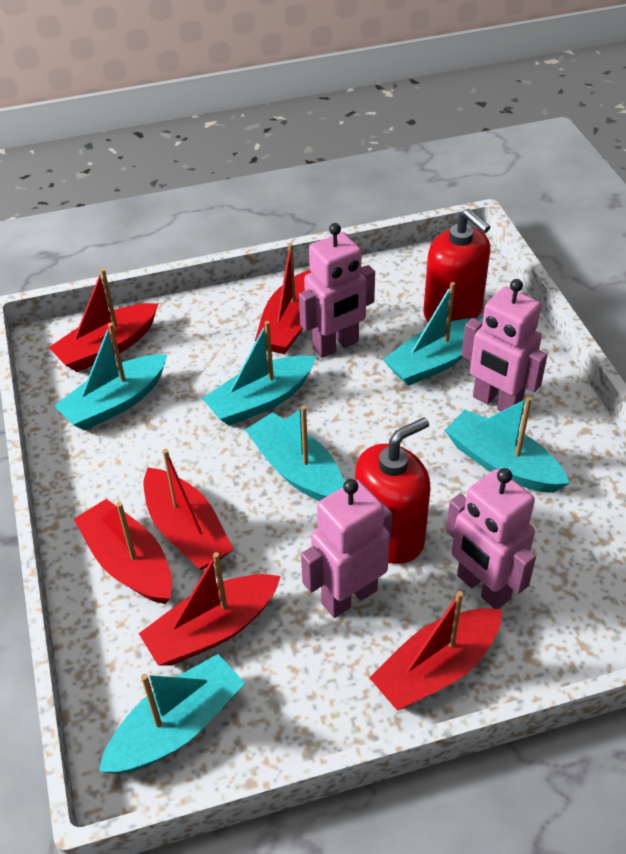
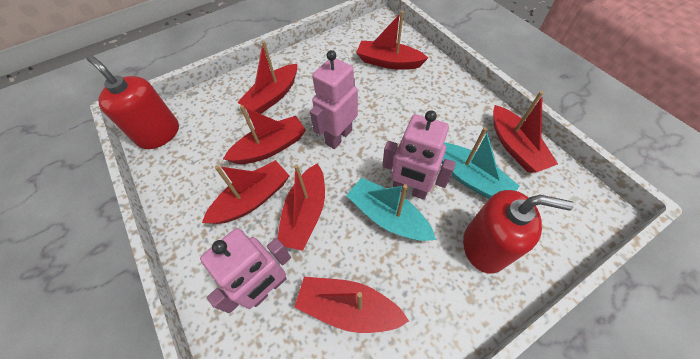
pink robot: 4 -> 3
red boat: 6 -> 7
turquoise boat: 6 -> 2

